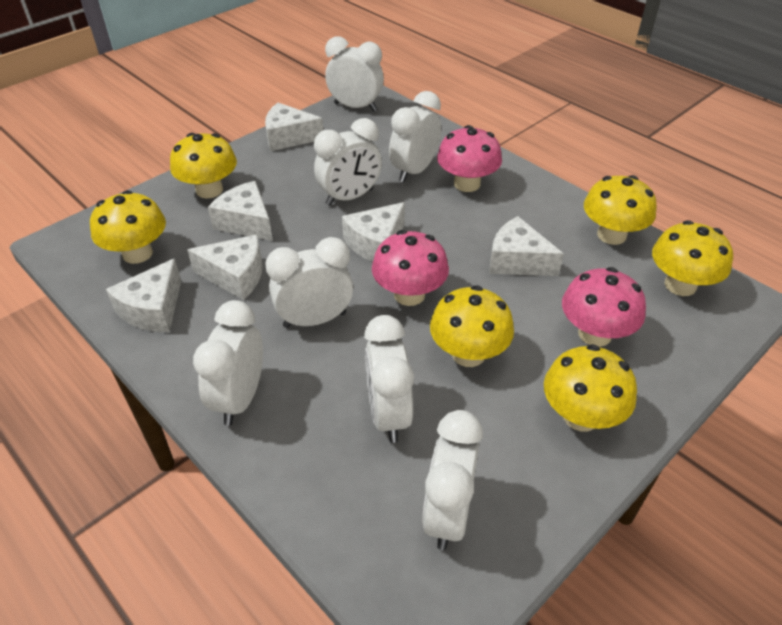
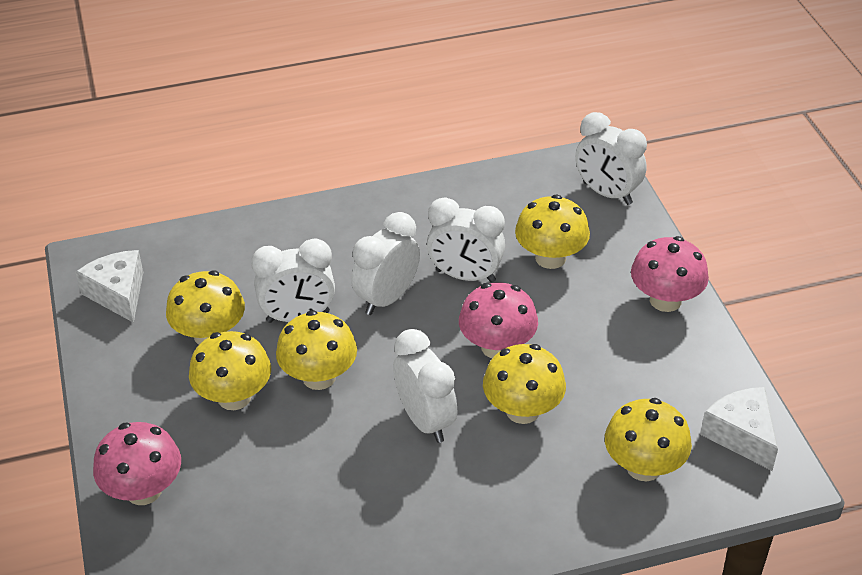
white cheese: 6 -> 2
white clock: 7 -> 5

